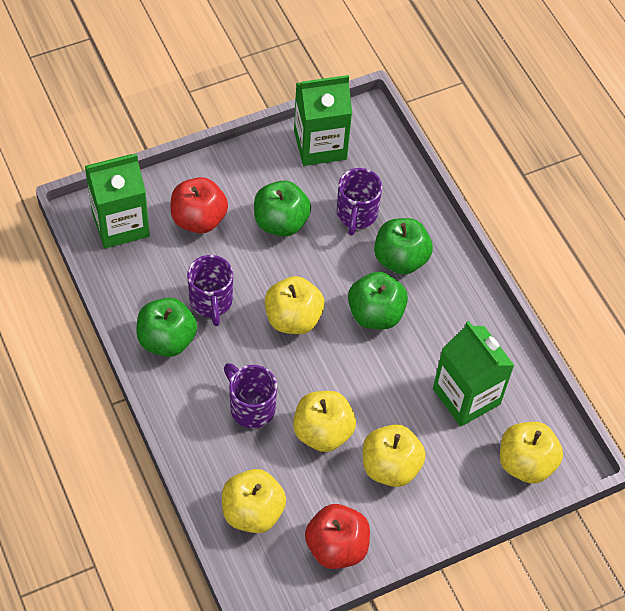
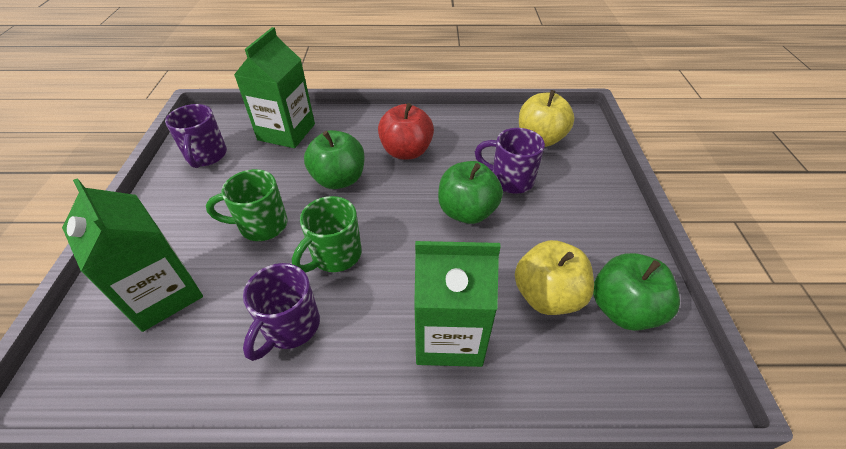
green apple: 4 -> 3
green mug: 0 -> 2
red apple: 2 -> 1
yellow apple: 5 -> 2

